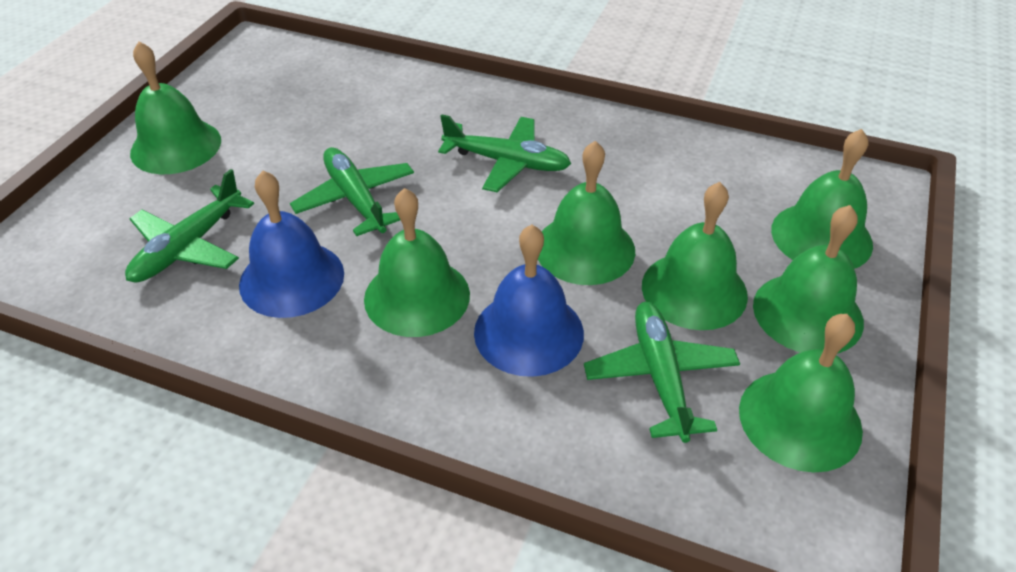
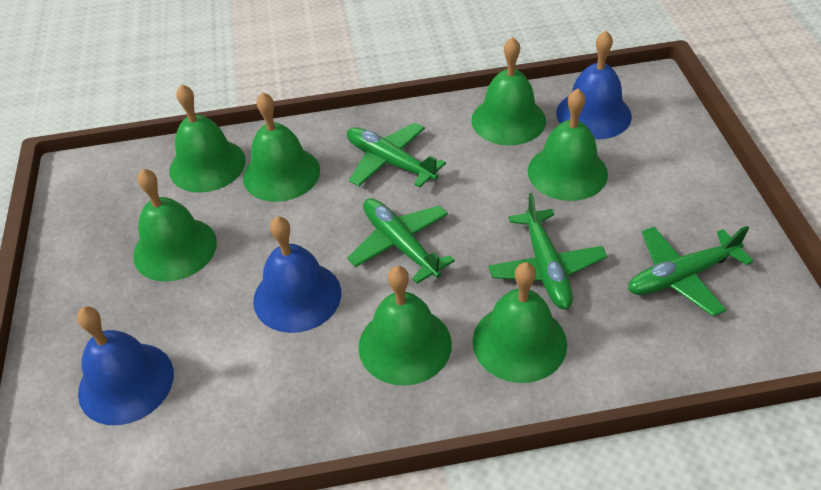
blue bell: 2 -> 3

